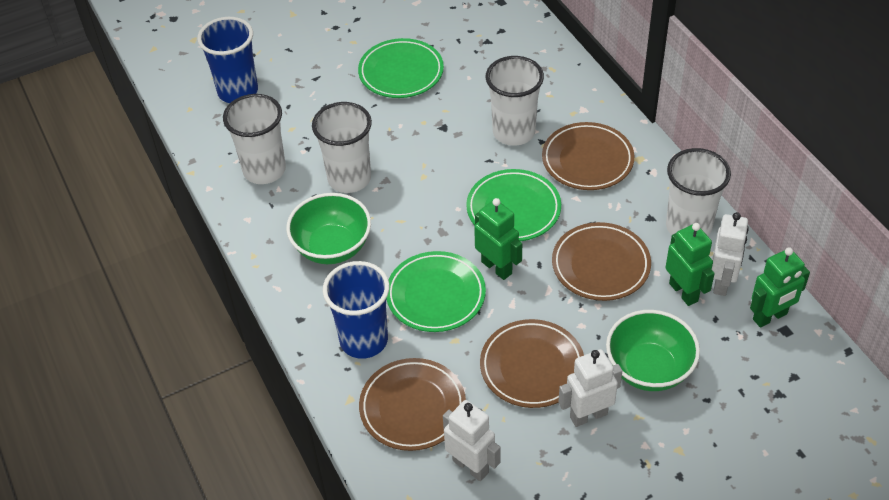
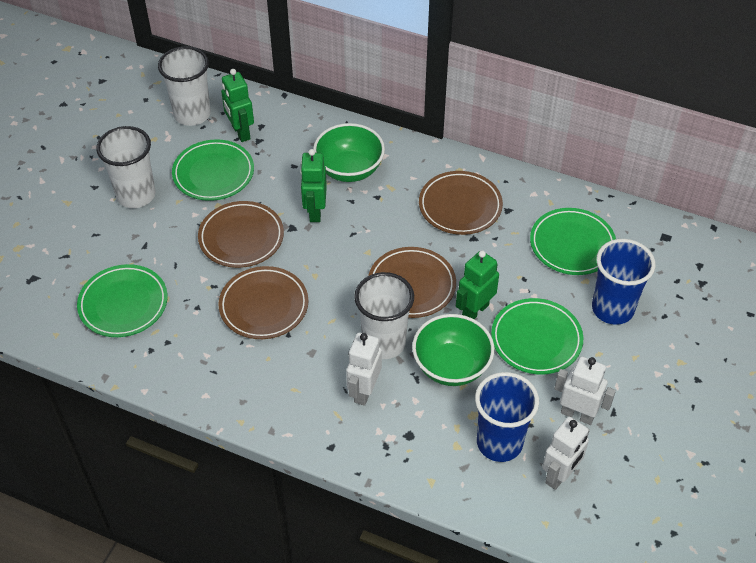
green plate: 3 -> 4
white cup: 4 -> 3

